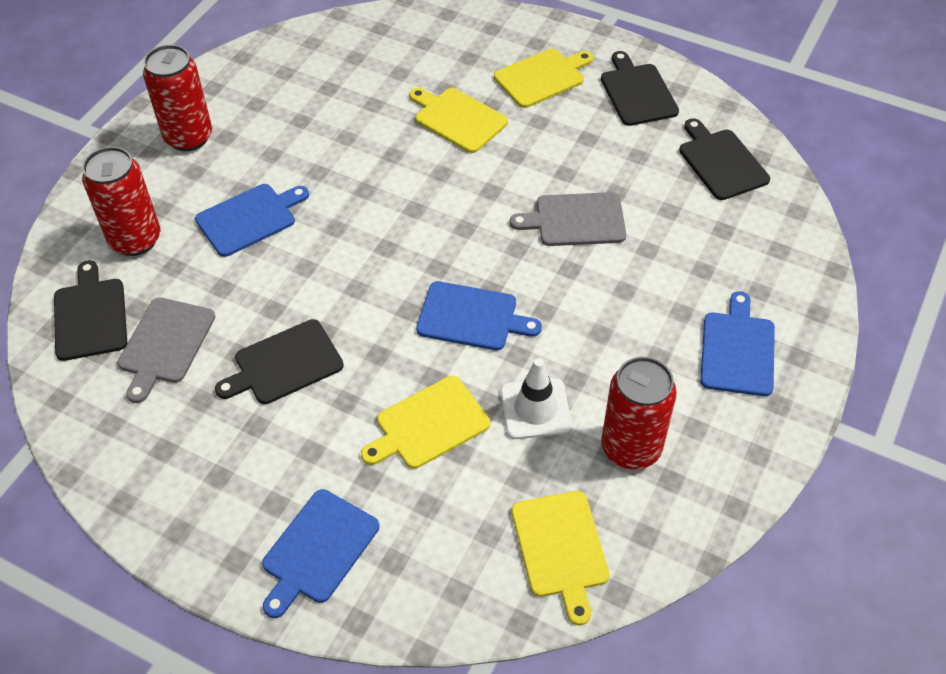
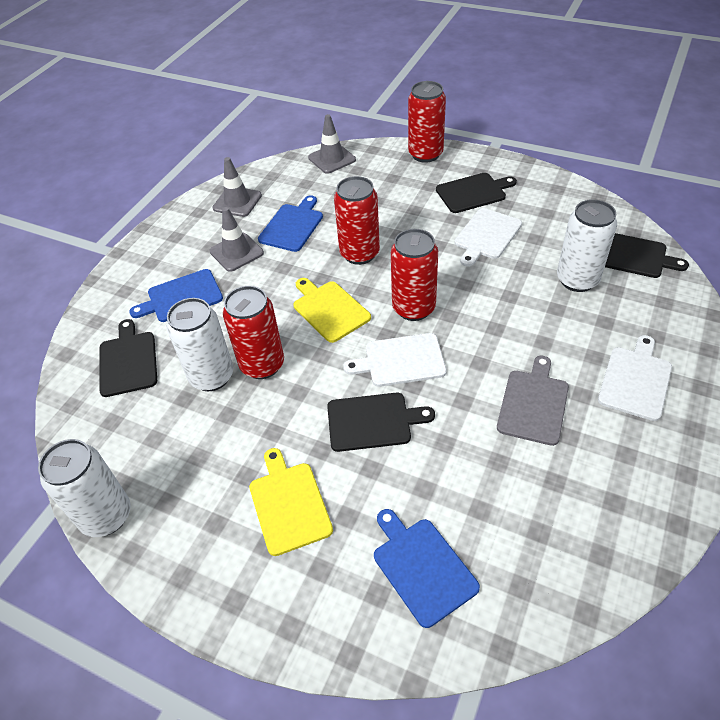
blue cutting board: 4 -> 3
grey cutting board: 2 -> 1
grey traffic cone: 0 -> 3
red can: 3 -> 4
white can: 0 -> 3
white cutting board: 0 -> 3
white traffic cone: 1 -> 0
yellow cutting board: 4 -> 2

